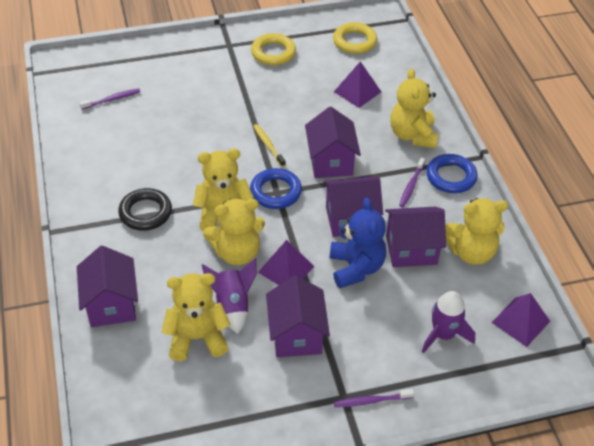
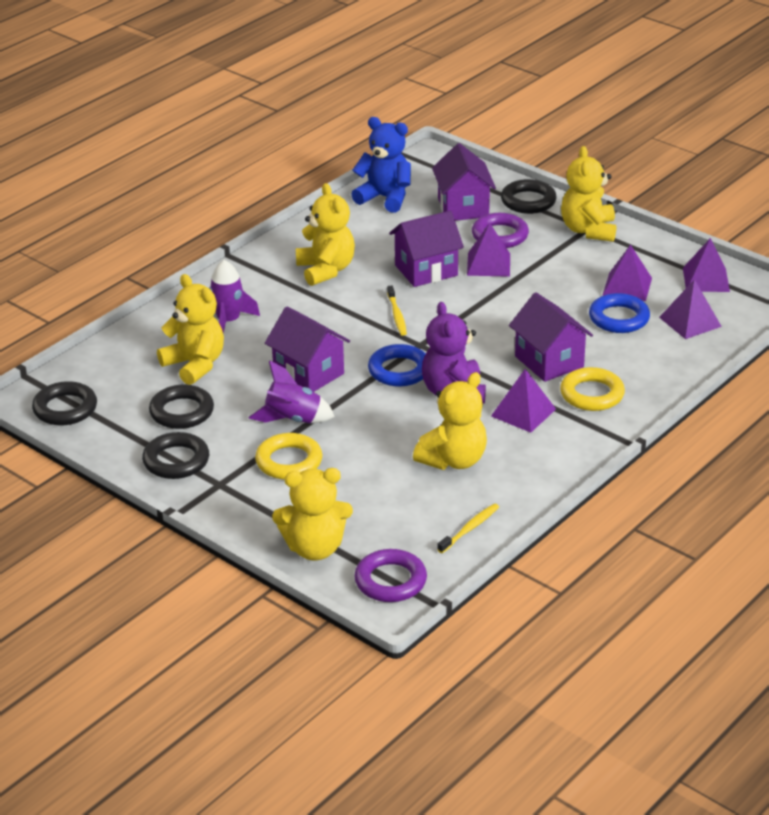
black ring: 1 -> 4
purple house: 5 -> 4
purple pyramid: 3 -> 5
purple ring: 0 -> 2
purple teddy bear: 0 -> 1
purple toothbrush: 3 -> 0
yellow toothbrush: 1 -> 2

